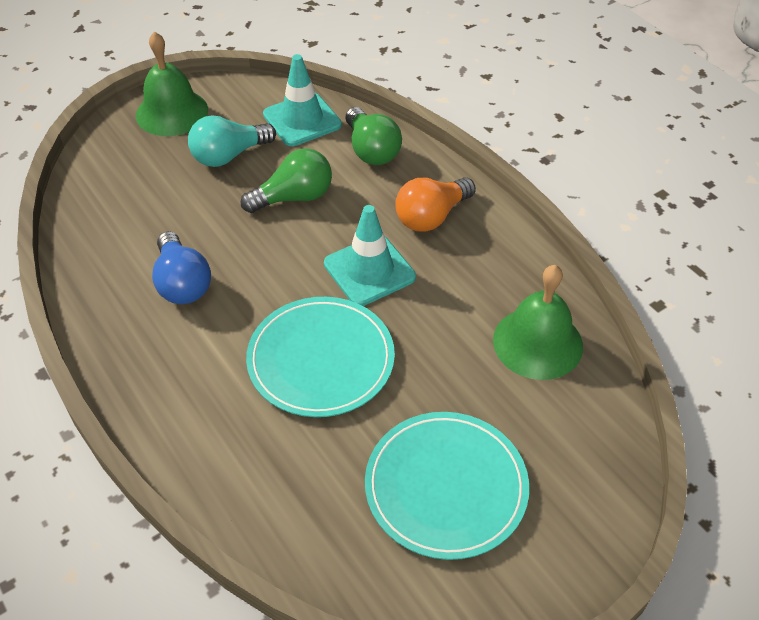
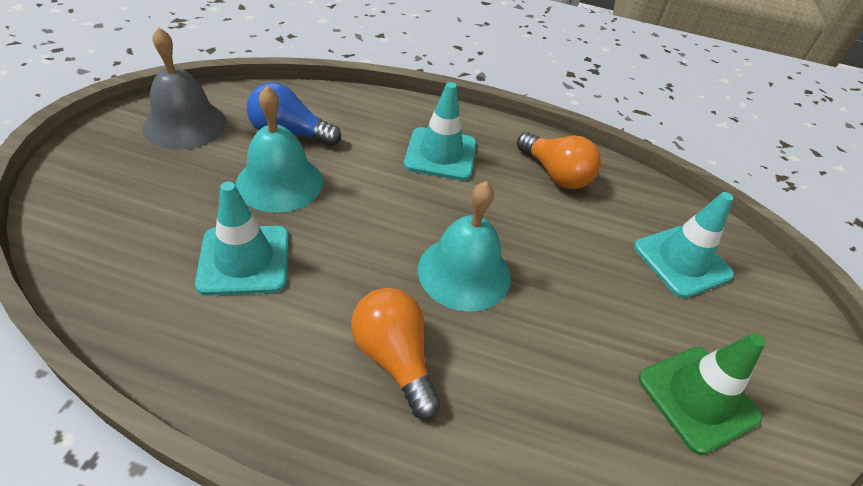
green bell: 2 -> 0
green light bulb: 2 -> 0
green traffic cone: 0 -> 1
grey bell: 0 -> 1
orange light bulb: 1 -> 2
turquoise bell: 0 -> 2
turquoise light bulb: 1 -> 0
turquoise plate: 2 -> 0
turquoise traffic cone: 2 -> 3

